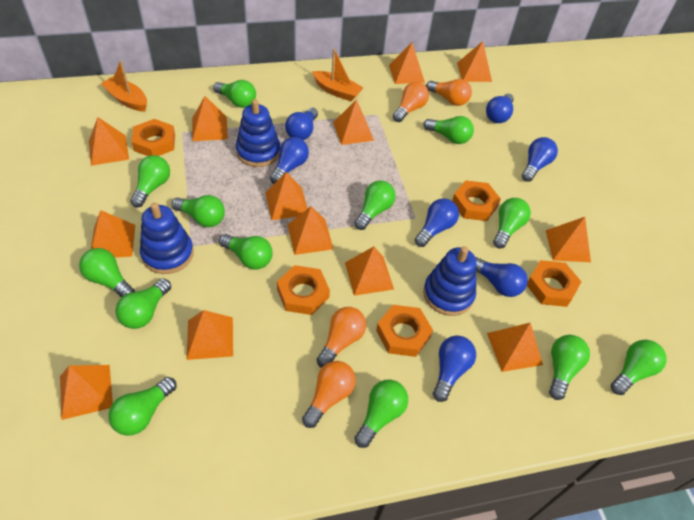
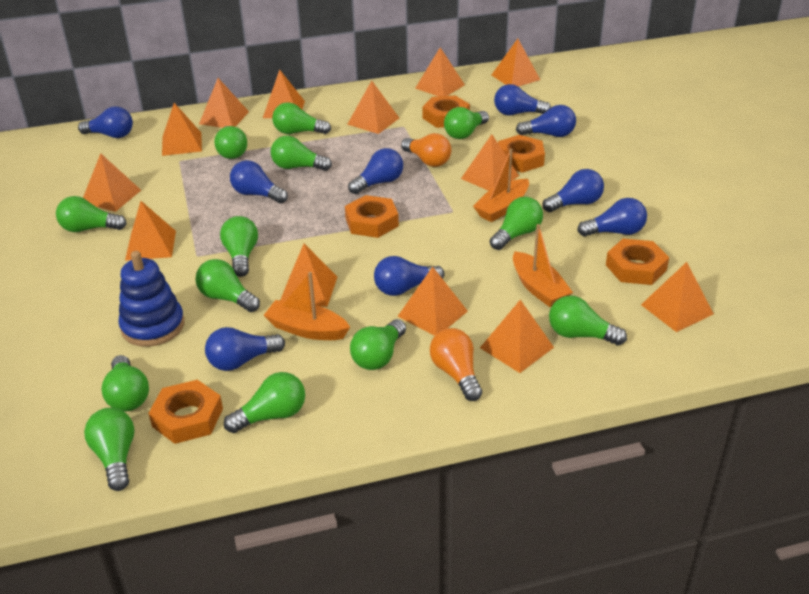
blue light bulb: 7 -> 9
blue stacking toy: 3 -> 1
orange boat: 2 -> 3
orange light bulb: 4 -> 2

